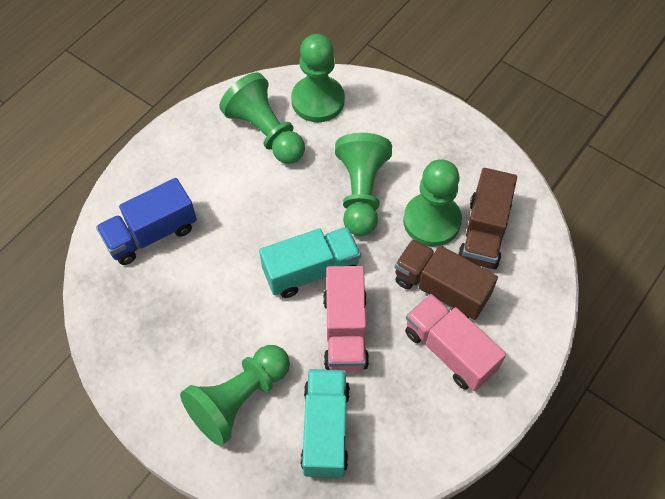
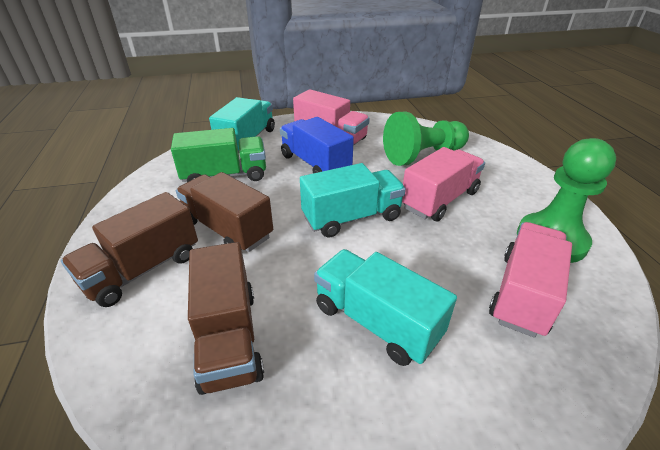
brown truck: 2 -> 3
green pawn: 5 -> 2
green truck: 0 -> 1
pink truck: 2 -> 3
turquoise truck: 2 -> 3

